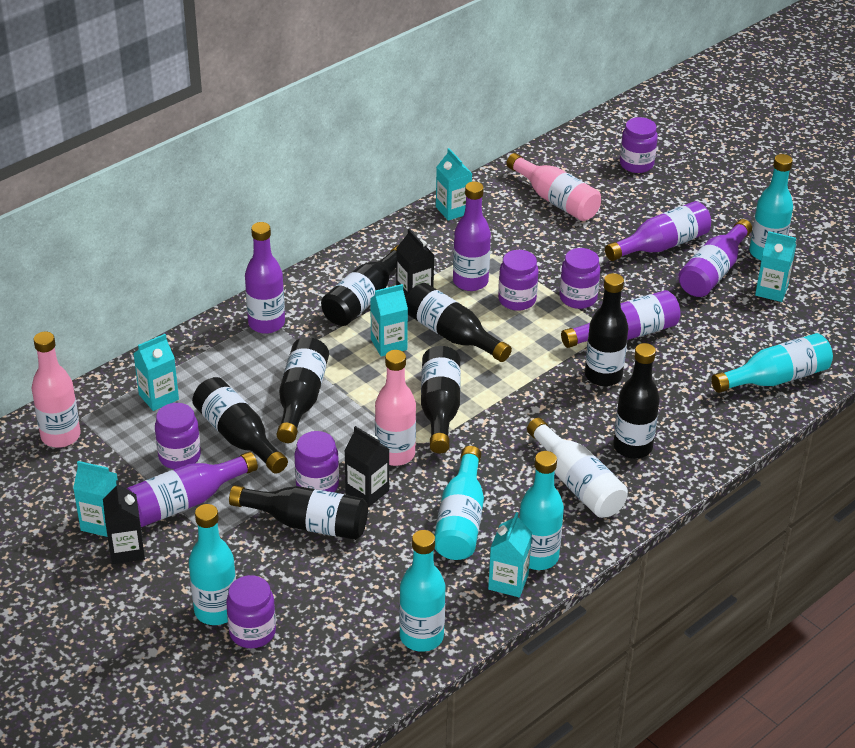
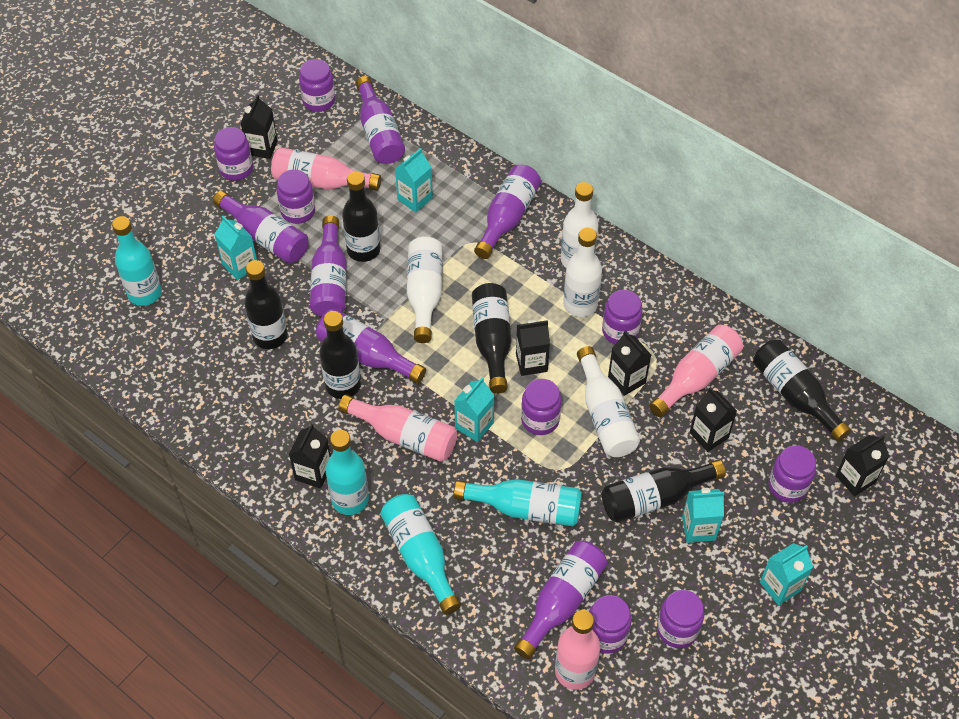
black bottle: 8 -> 6
black carton: 3 -> 6
pink bottle: 3 -> 4
purple jar: 6 -> 8
turquoise bottle: 6 -> 4
turquoise carton: 6 -> 5
white bottle: 1 -> 4

